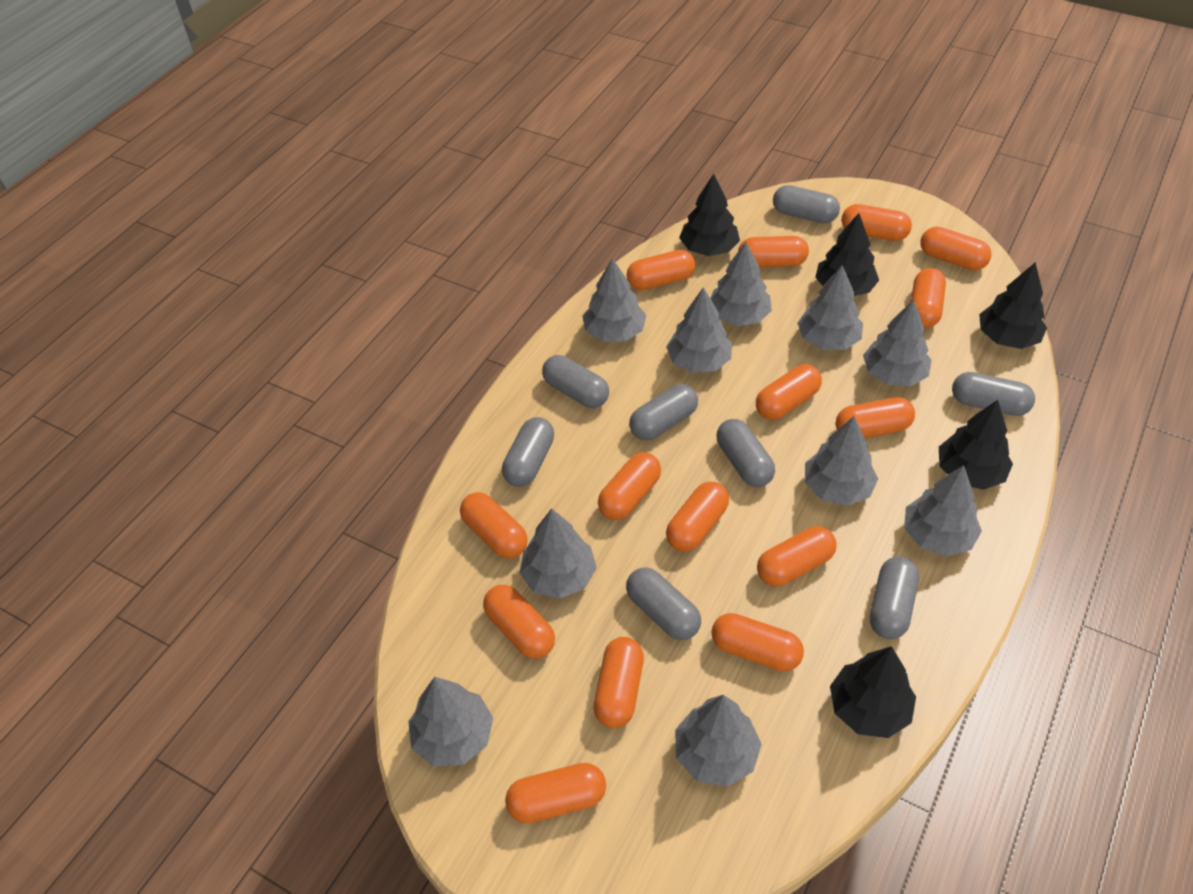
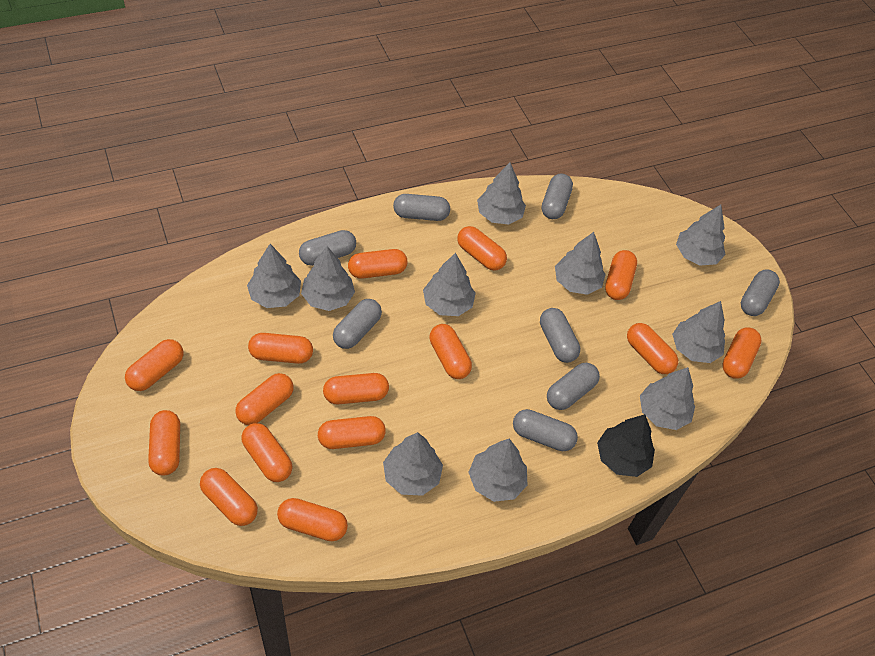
black tree: 5 -> 1

